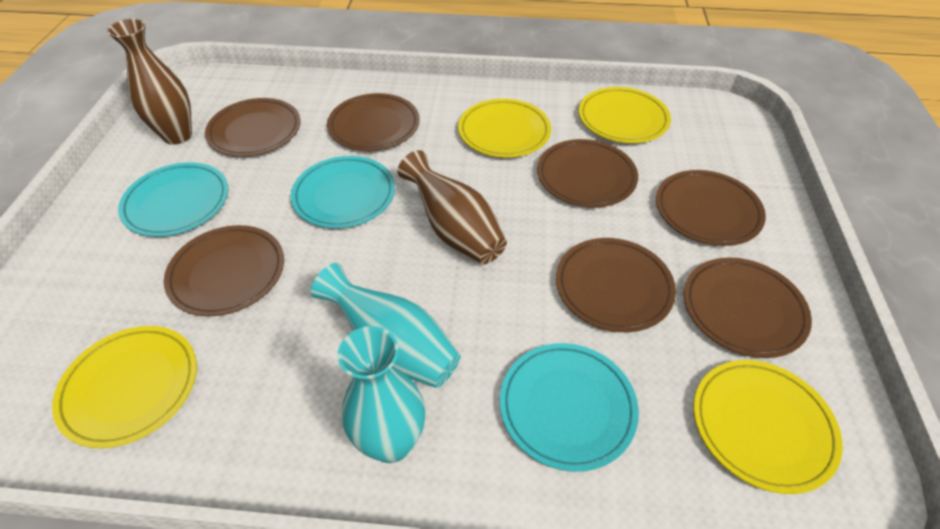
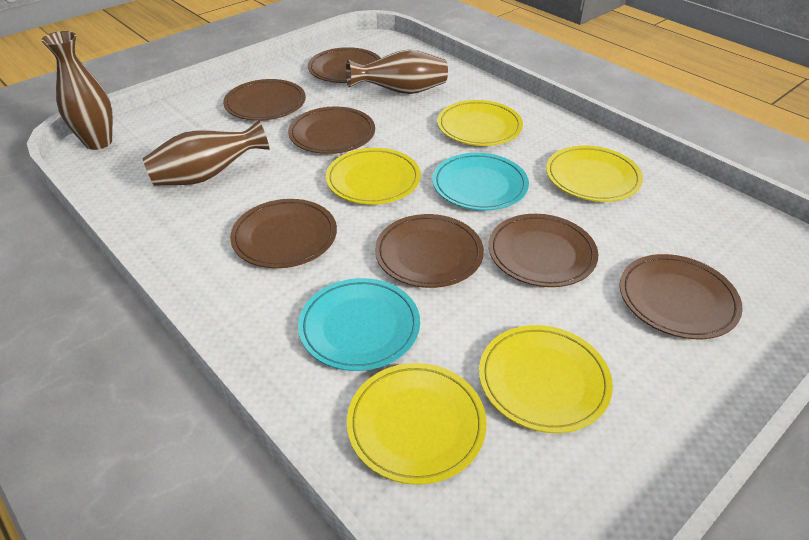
brown vase: 2 -> 3
turquoise plate: 3 -> 2
turquoise vase: 2 -> 0
yellow plate: 4 -> 5

